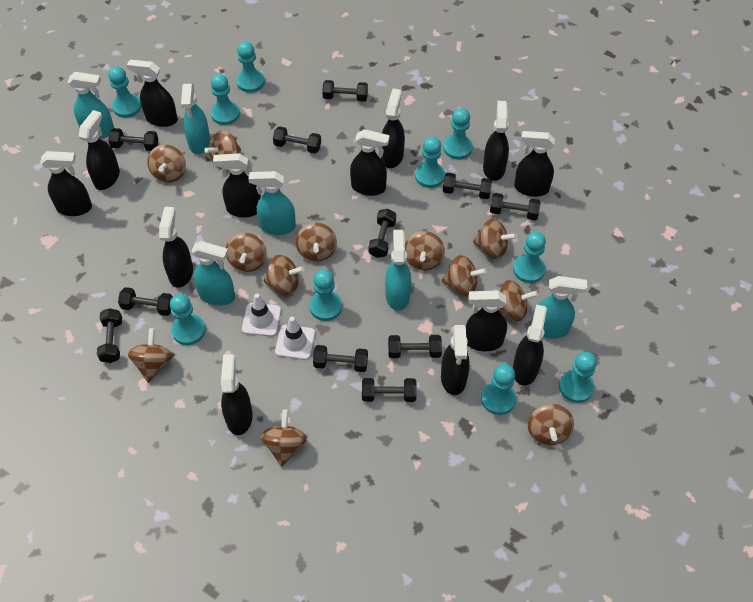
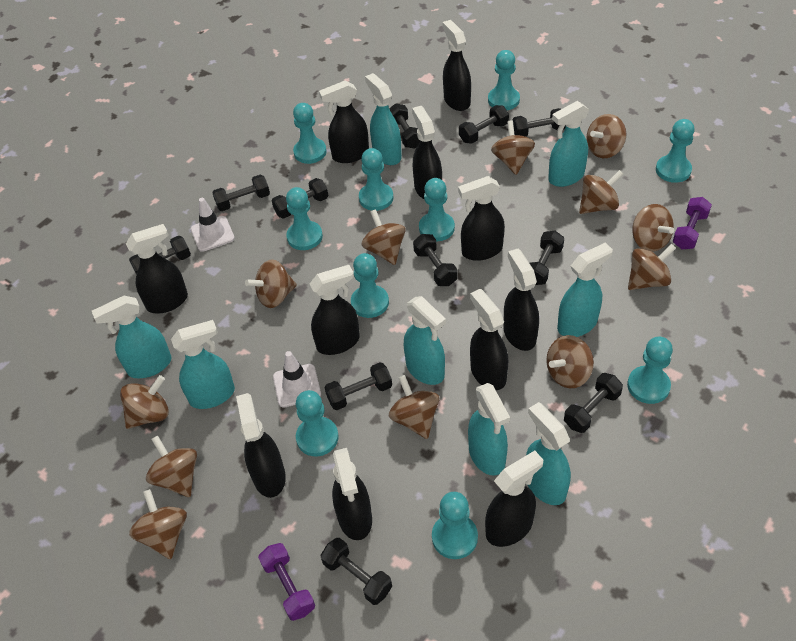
black spray bottle: 13 -> 11
purple dumbbell: 0 -> 2
turquoise spray bottle: 6 -> 8

